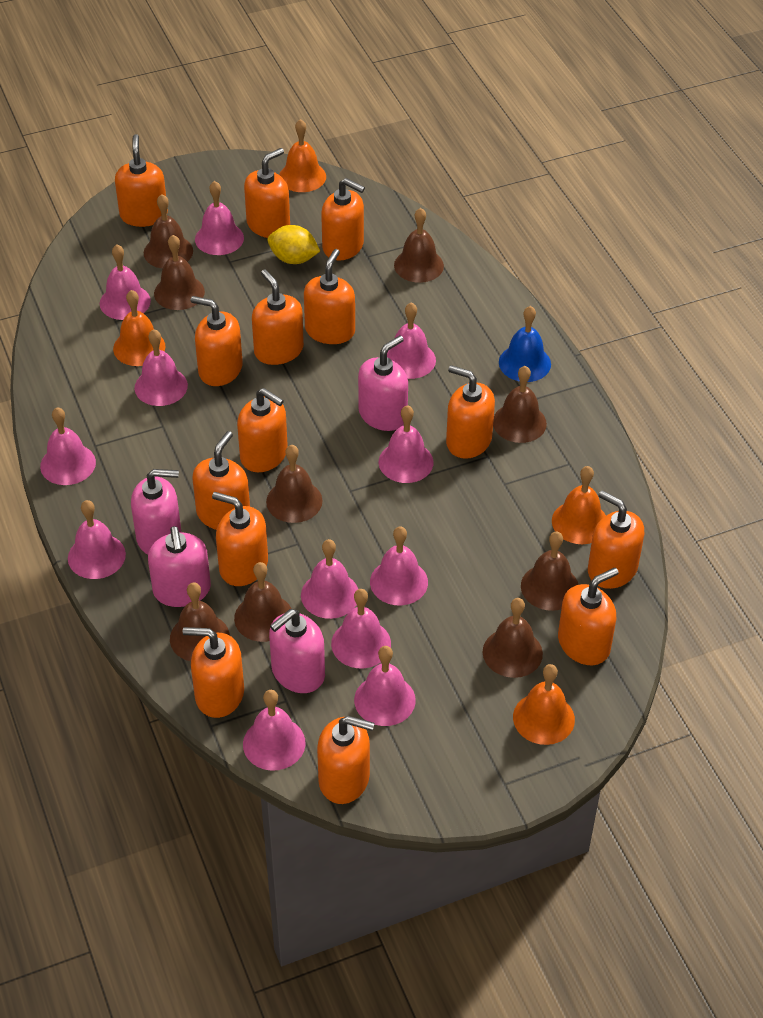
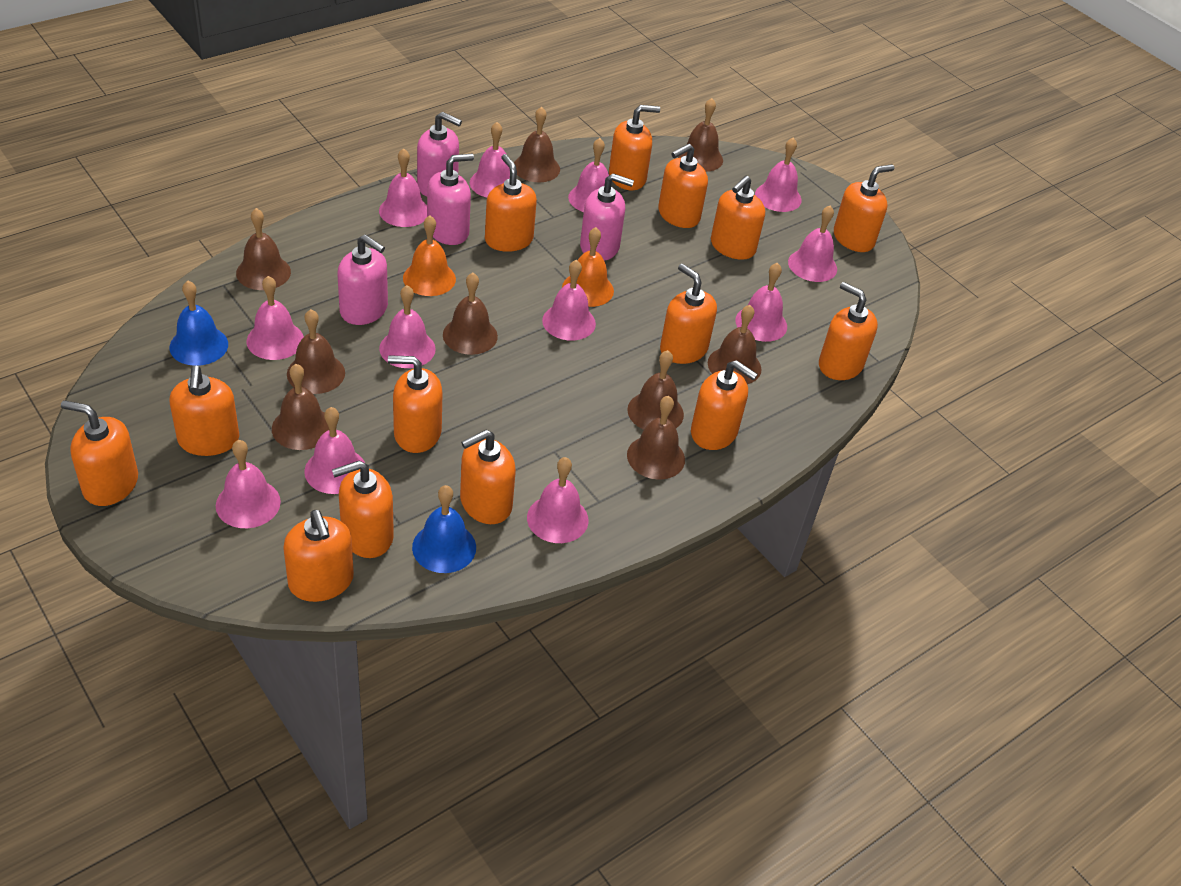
blue bell: 1 -> 2
orange bell: 4 -> 2
yellow lemon: 1 -> 0

